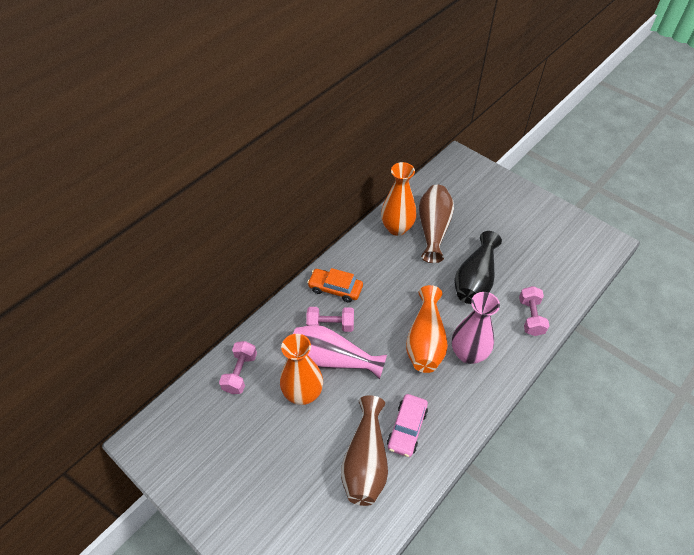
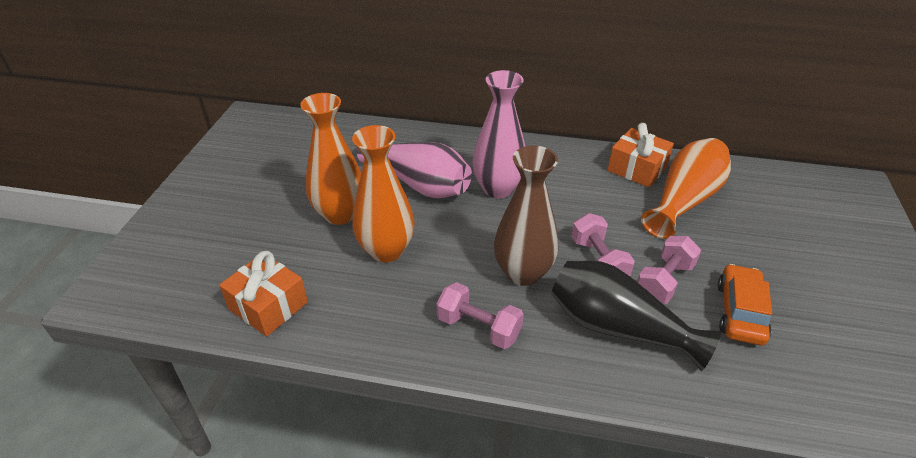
brown vase: 2 -> 1
orange gift: 0 -> 2
pink car: 1 -> 0

